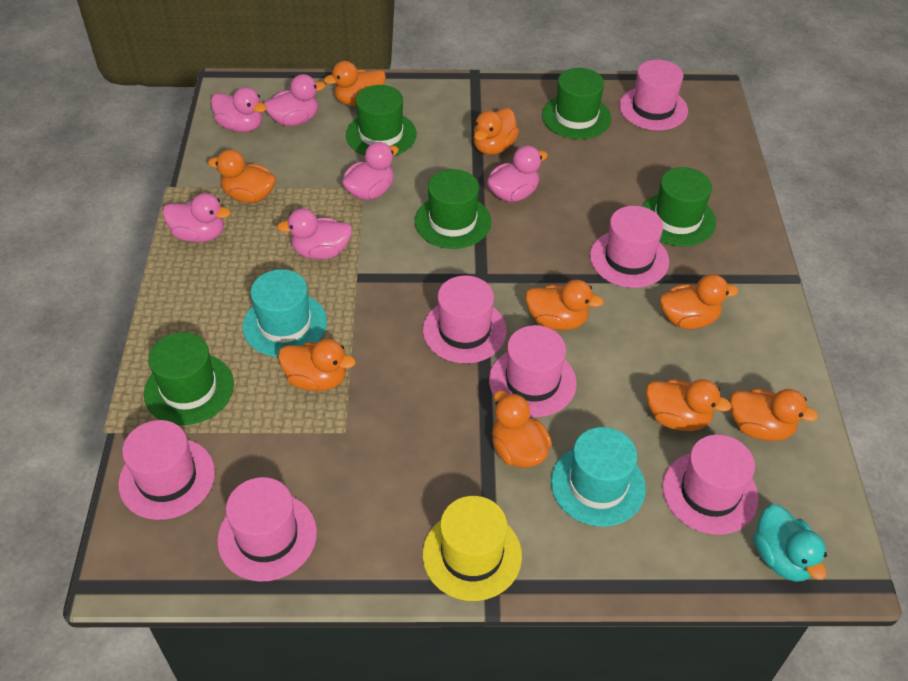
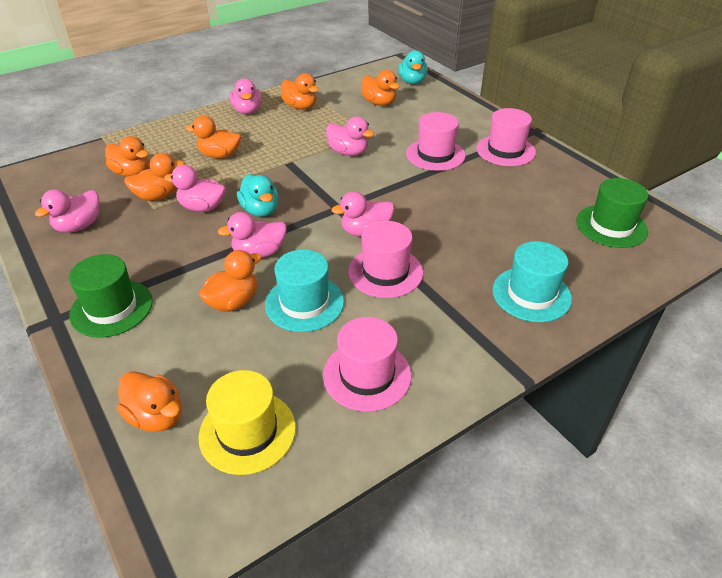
green hat: 5 -> 2
orange duck: 9 -> 7
pink hat: 7 -> 4
turquoise duck: 1 -> 2

